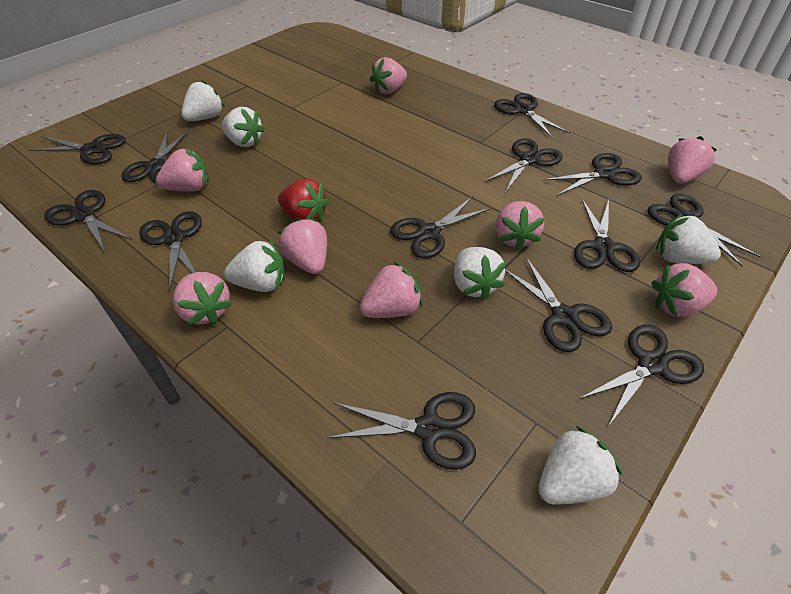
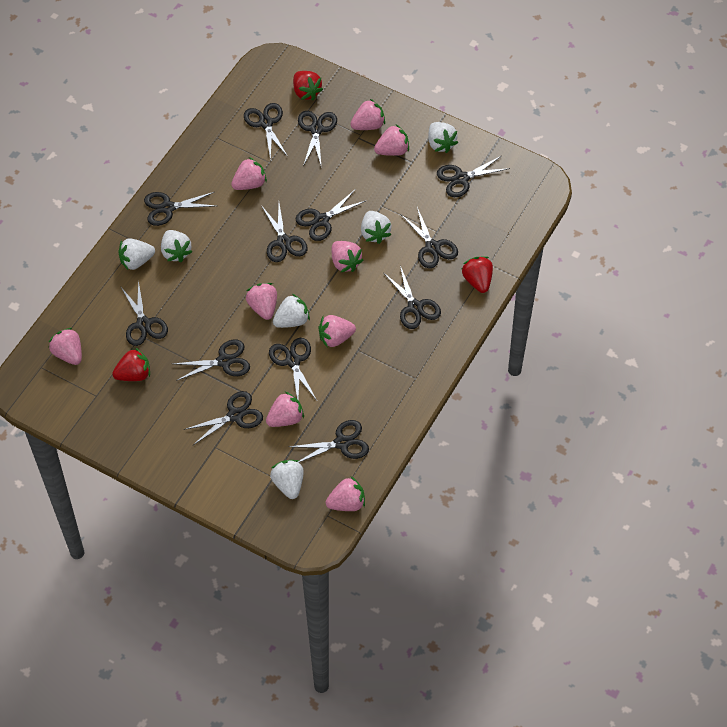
pink strawberry: 8 -> 9
red strawberry: 1 -> 3

